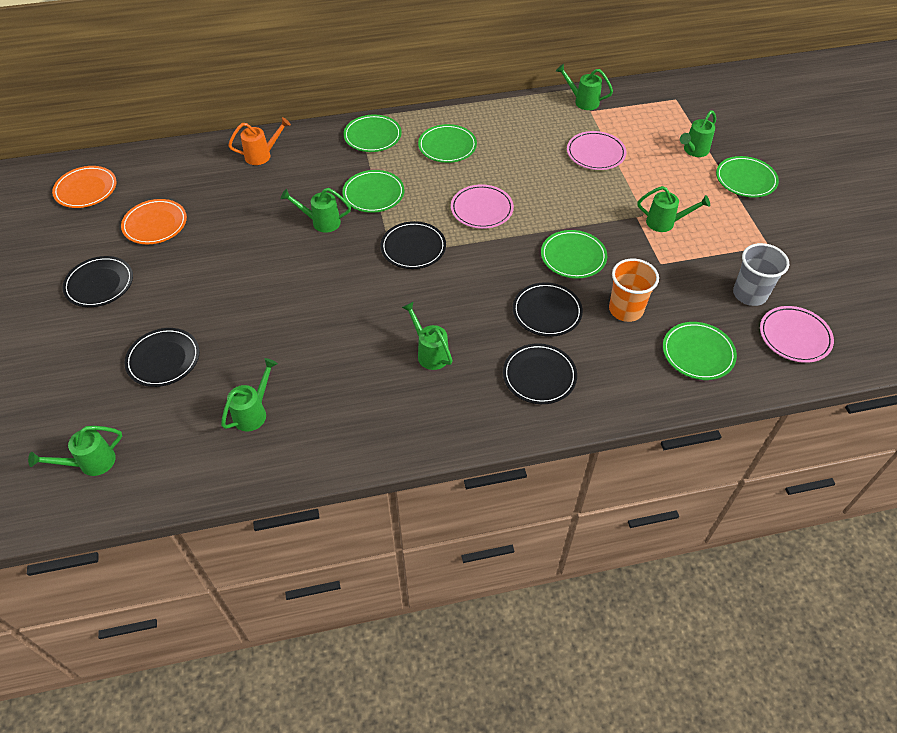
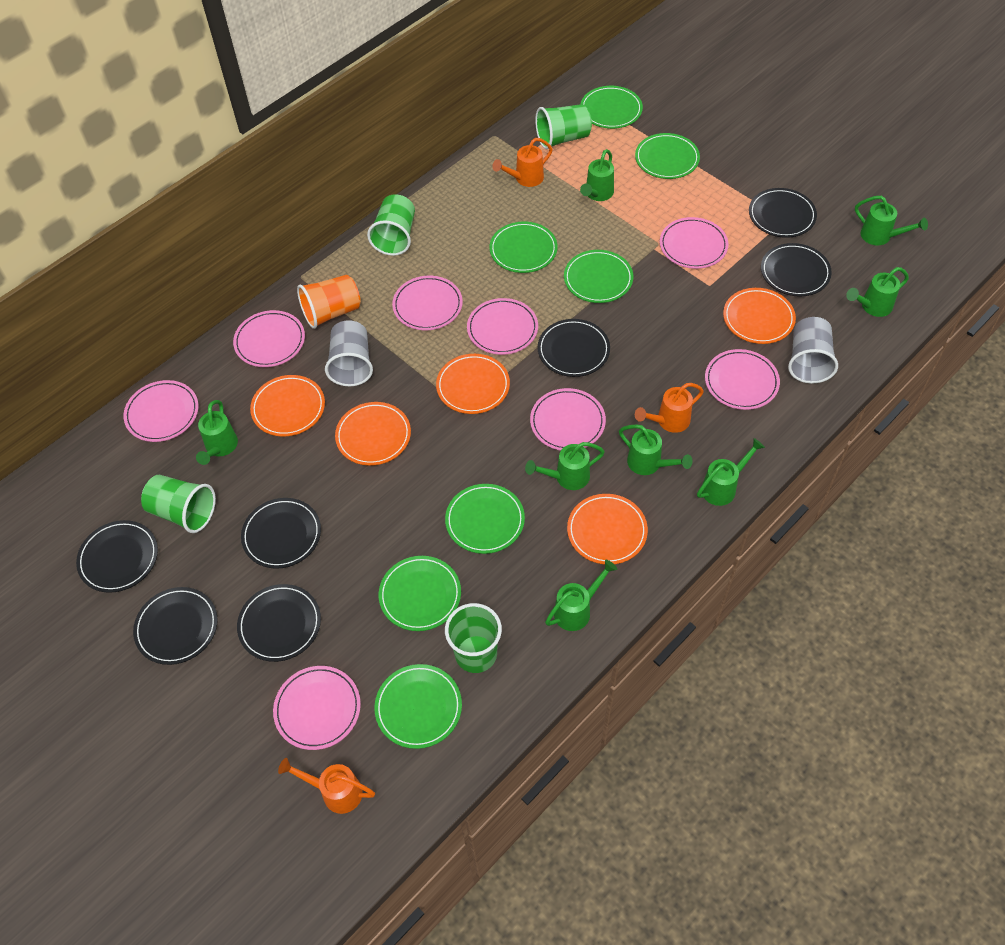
black plate: 5 -> 7
green cup: 0 -> 4
green plate: 6 -> 7
green watering can: 7 -> 8
grey cup: 1 -> 2
orange plate: 2 -> 5
orange watering can: 1 -> 3
pink plate: 3 -> 8

